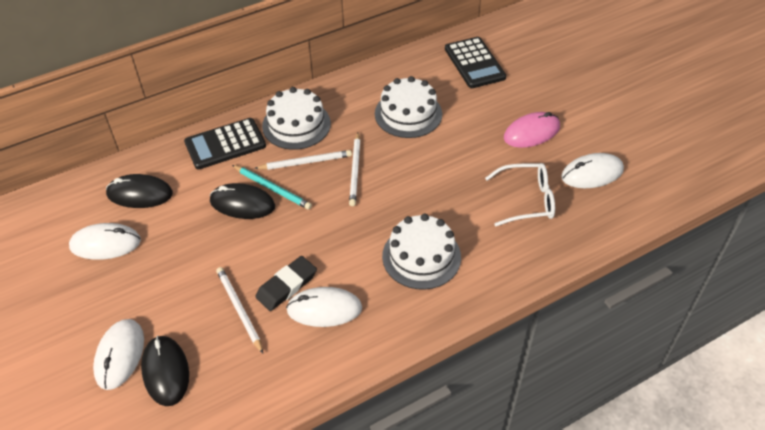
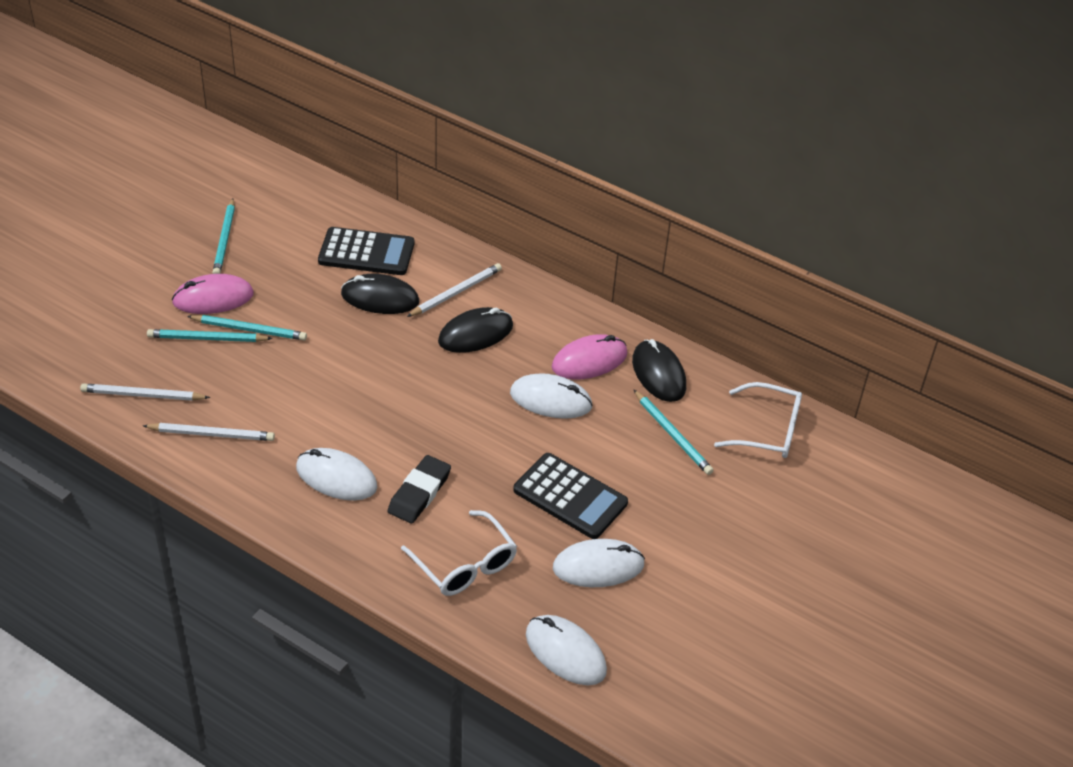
pink mouse: 1 -> 2
turquoise pencil: 1 -> 4
white cake: 3 -> 0
white glasses: 1 -> 2

